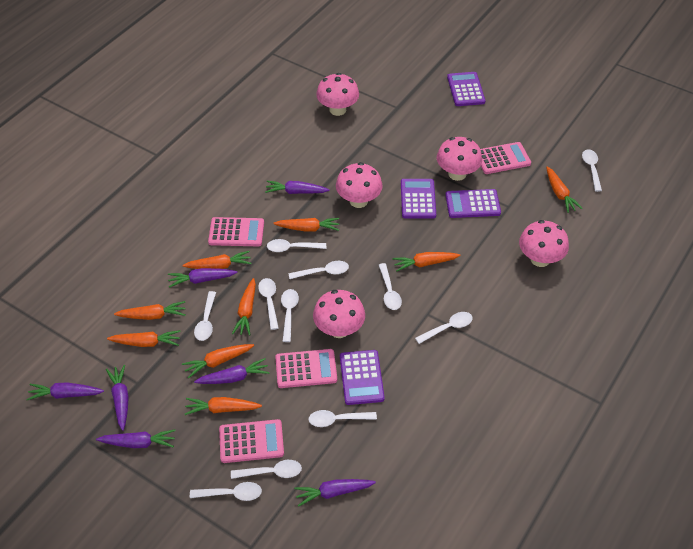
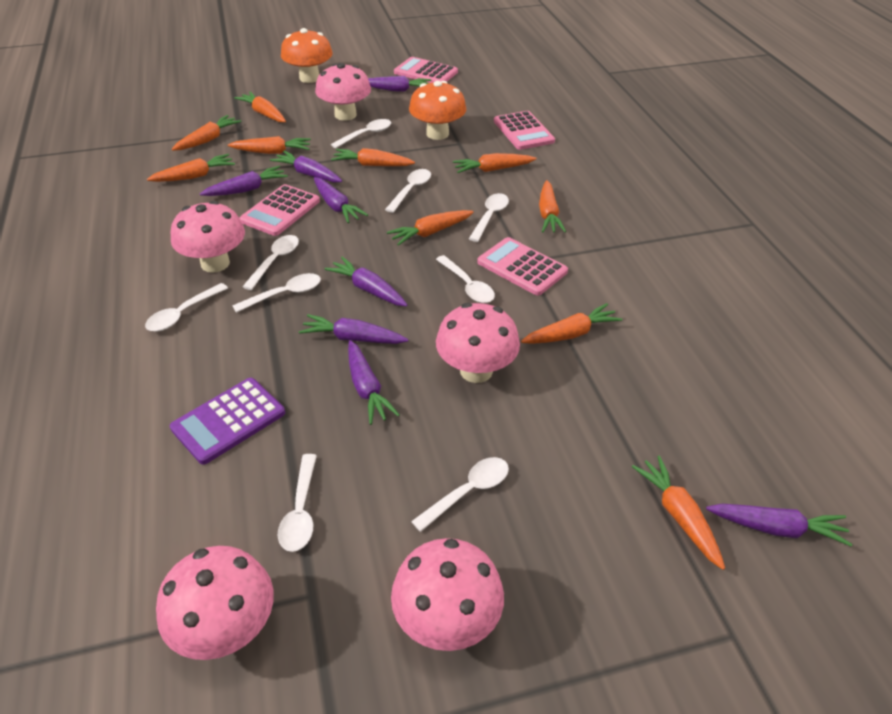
orange carrot: 9 -> 10
orange mushroom: 0 -> 2
purple calculator: 4 -> 1
purple carrot: 7 -> 8
white spoon: 11 -> 9

